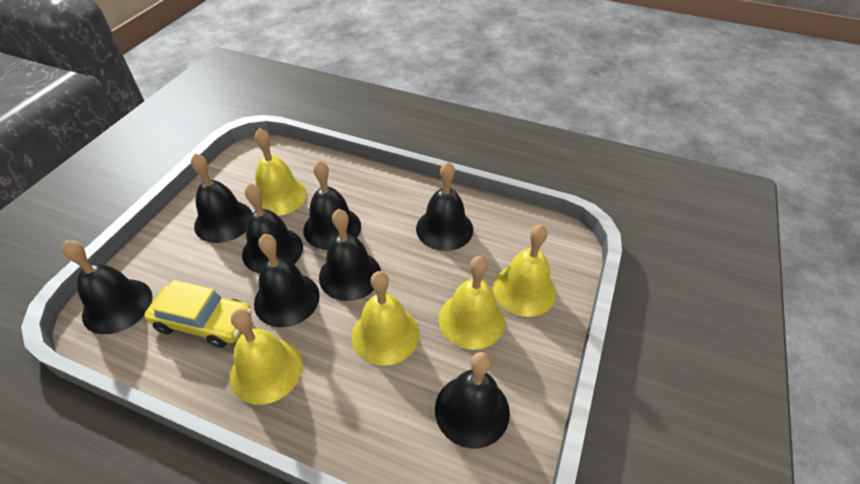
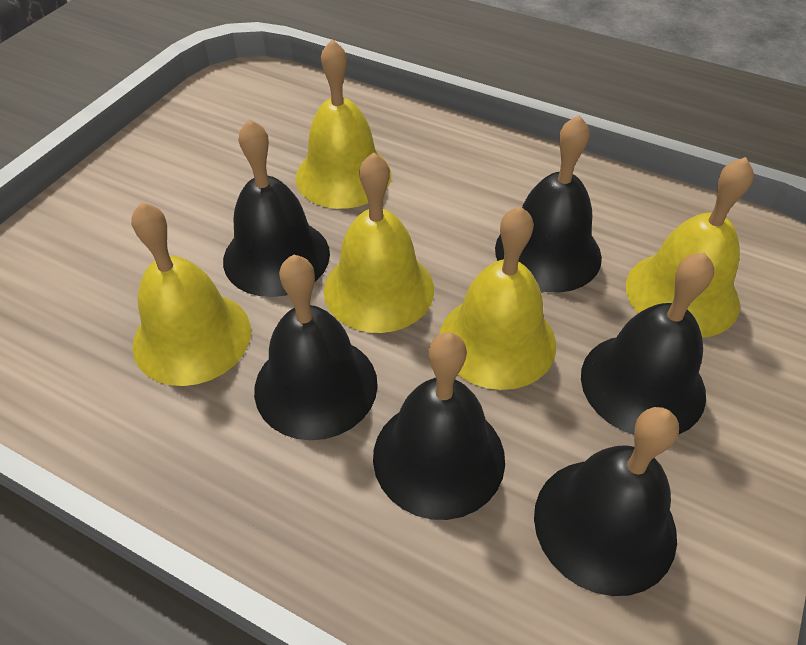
black bell: 8 -> 6
yellow car: 1 -> 0

